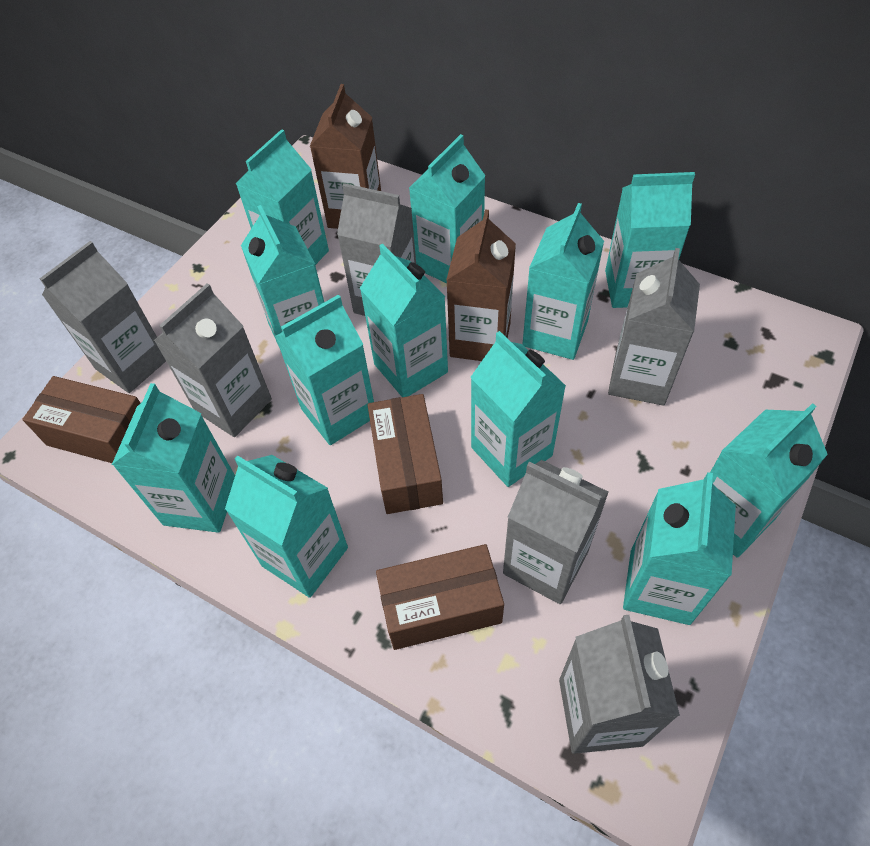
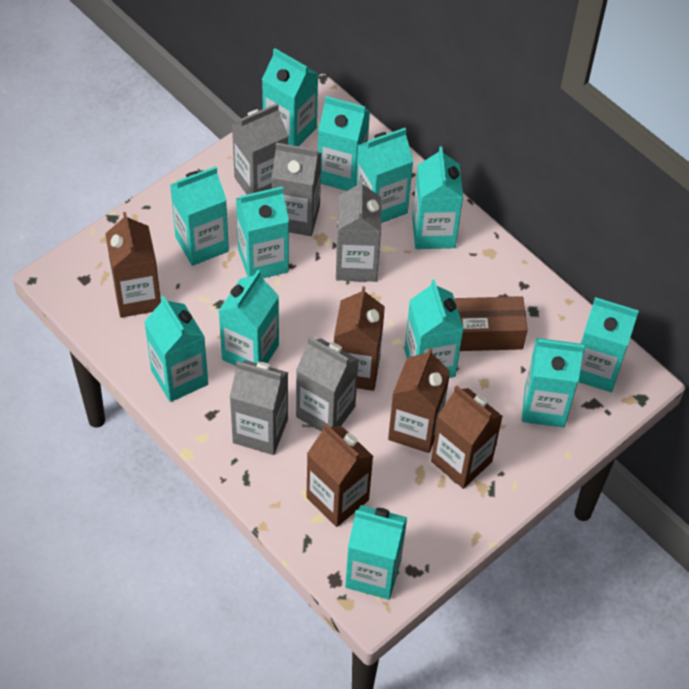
brown box: 3 -> 1
brown carton: 2 -> 5
grey carton: 6 -> 5

